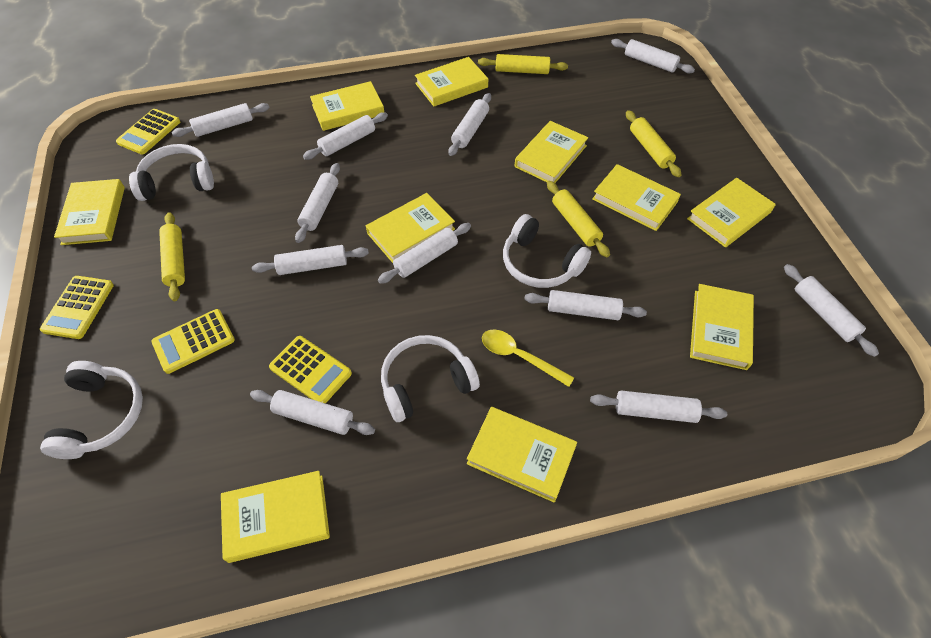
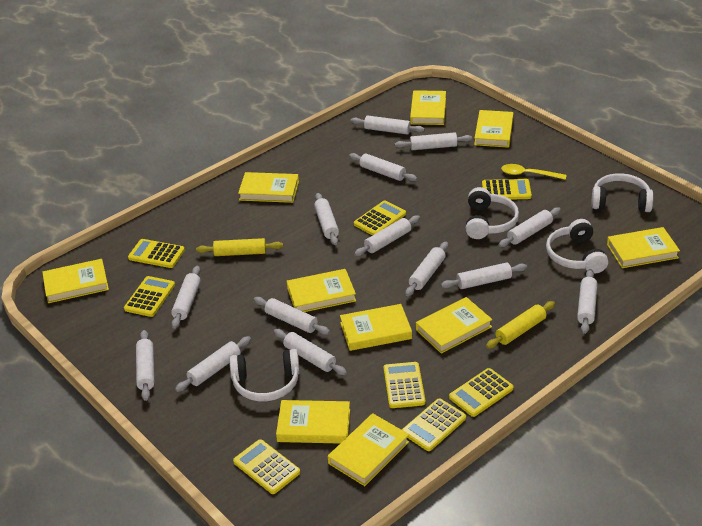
white rolling pin: 11 -> 14
yellow calculator: 4 -> 8
yellow rolling pin: 4 -> 2

